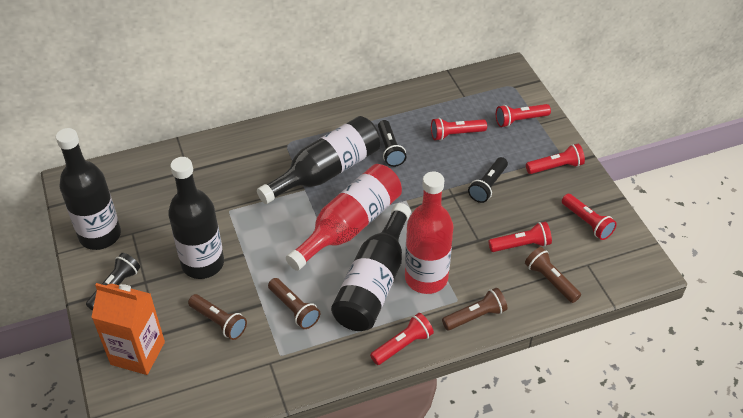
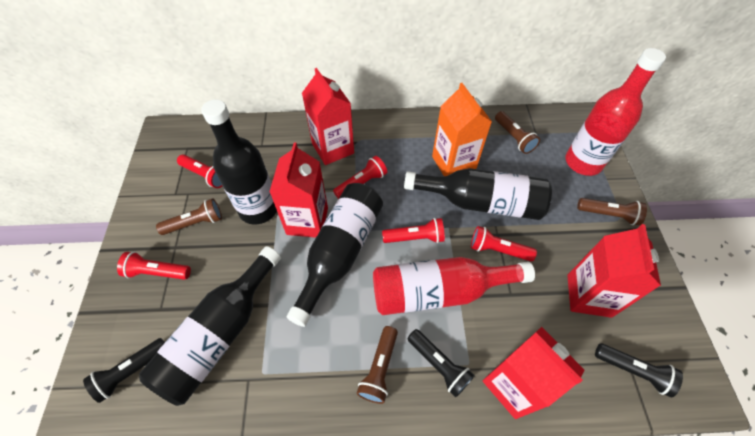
red carton: 0 -> 4
red flashlight: 6 -> 5

